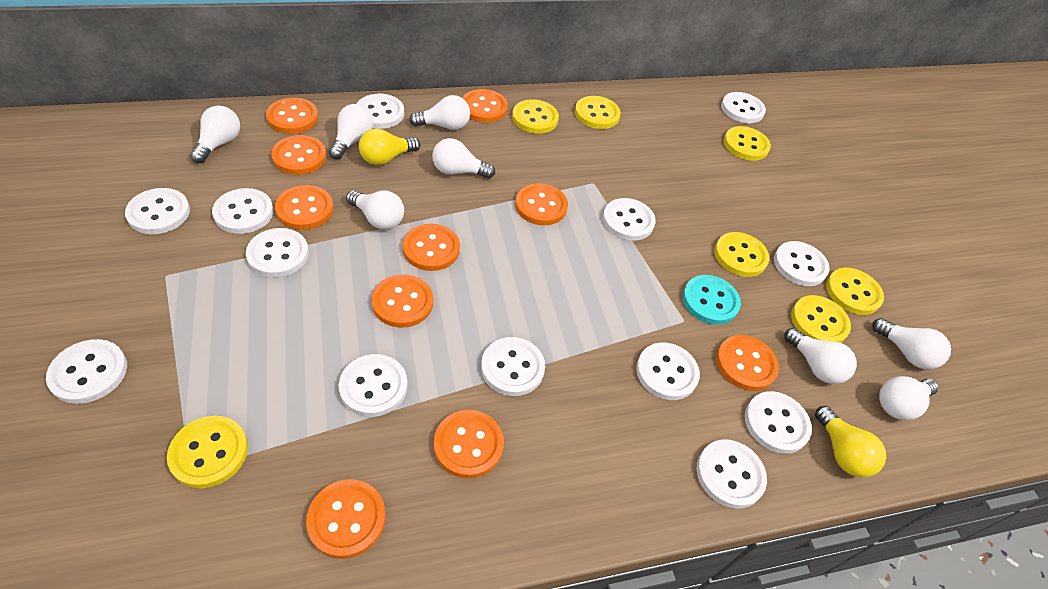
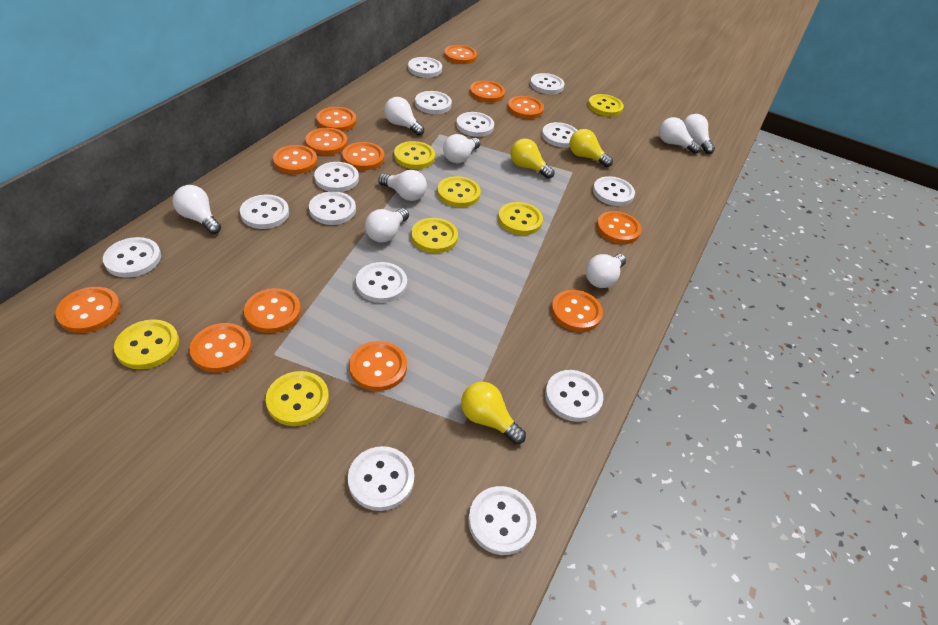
orange button: 10 -> 13
turquoise button: 1 -> 0
white button: 13 -> 14
yellow light bulb: 2 -> 3

